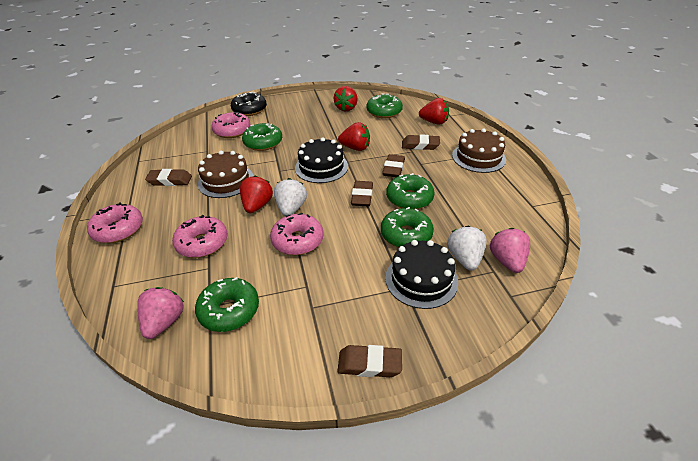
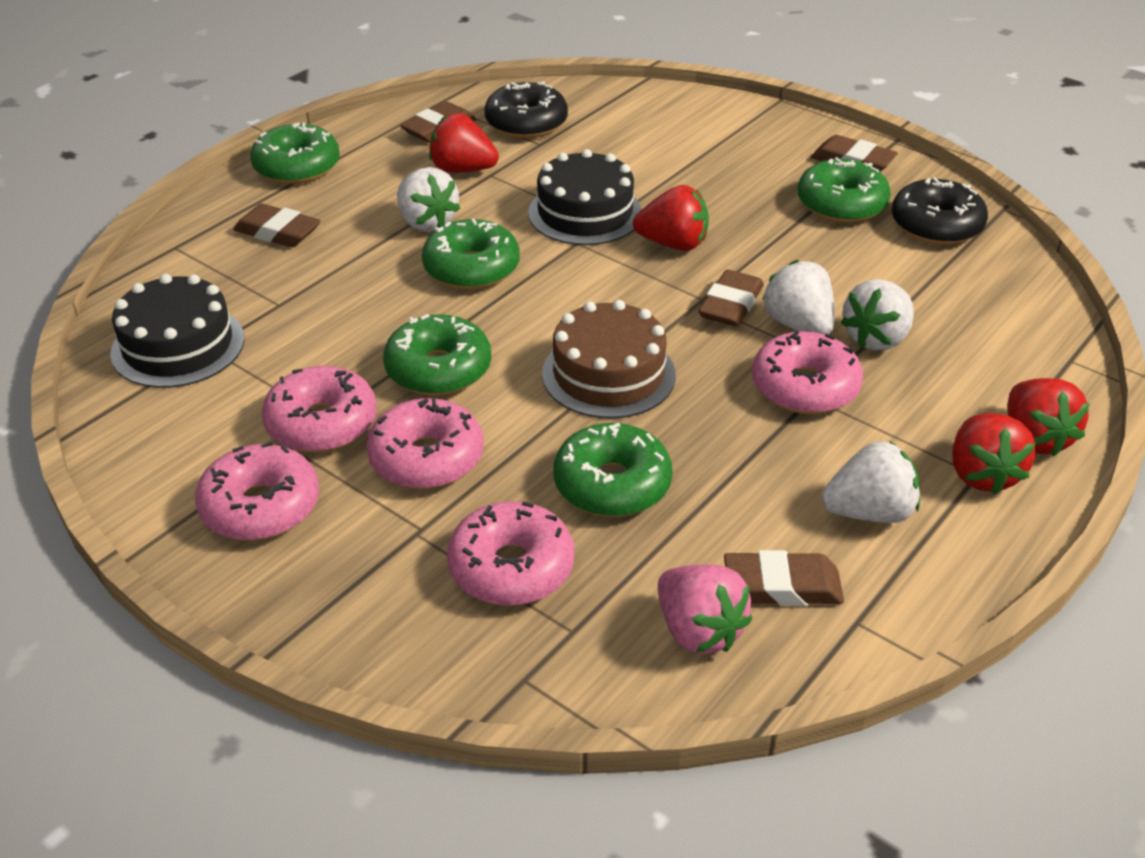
black donut: 1 -> 2
brown cake: 2 -> 1
pink donut: 4 -> 5
pink strawberry: 2 -> 1
white strawberry: 2 -> 4

